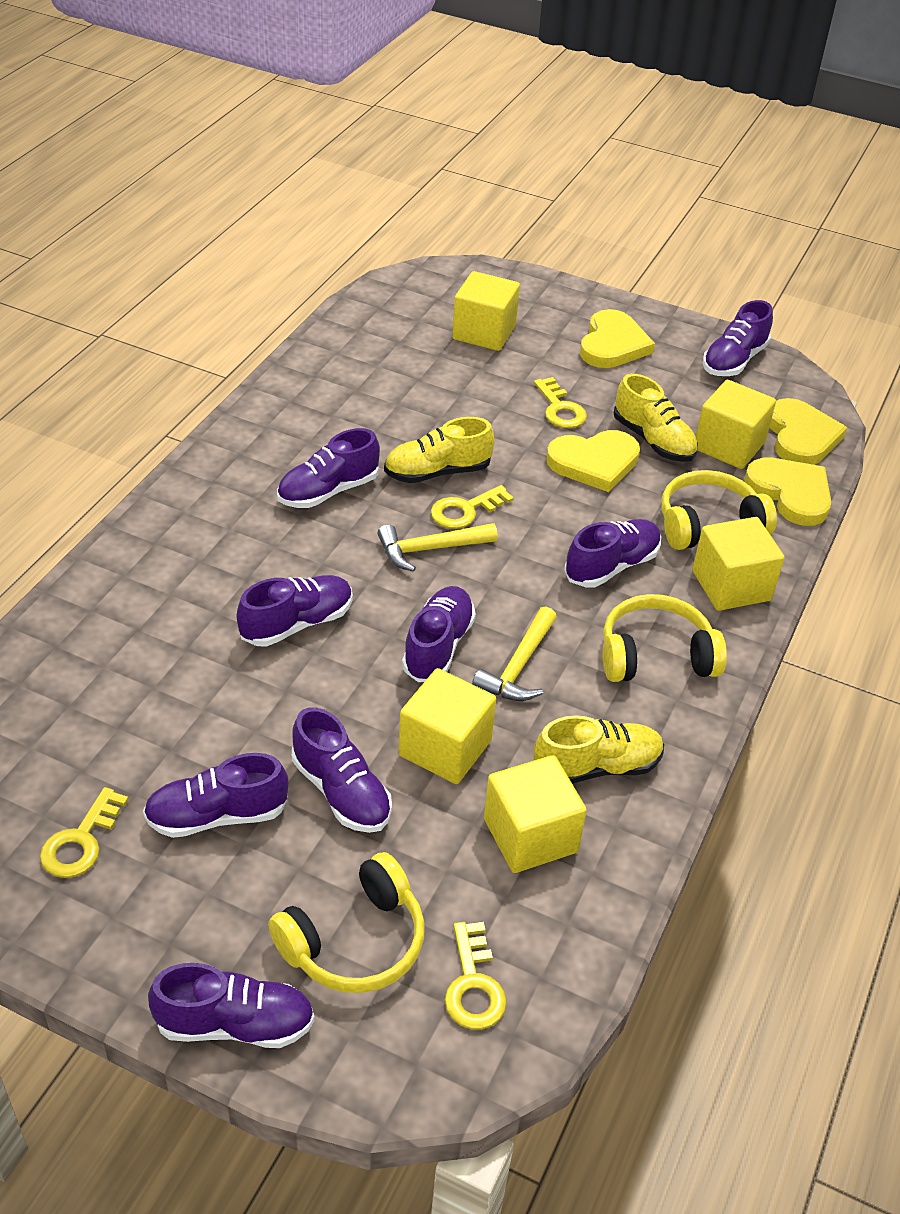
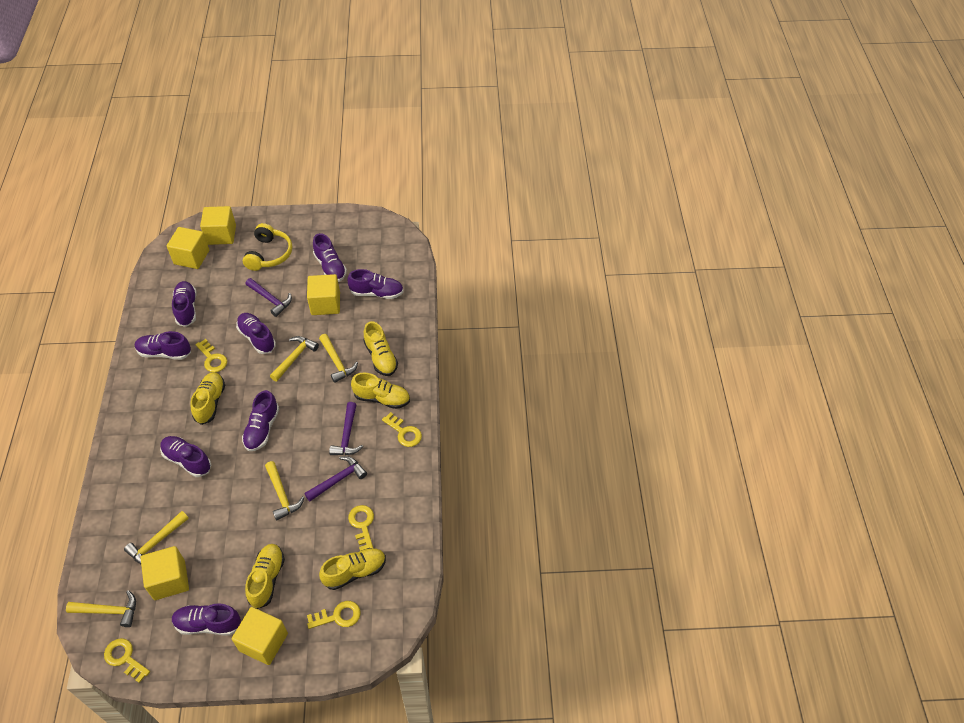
purple hammer: 0 -> 3
yellow hammer: 2 -> 5
yellow headphones: 3 -> 1
yellow heart: 4 -> 0
yellow key: 4 -> 5
yellow shoe: 3 -> 5

